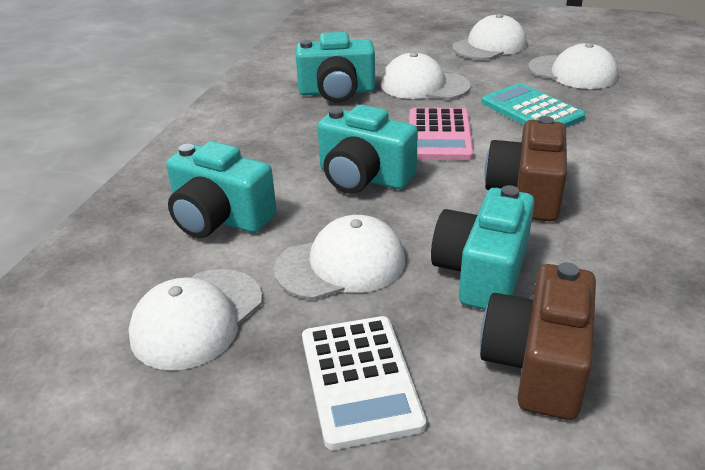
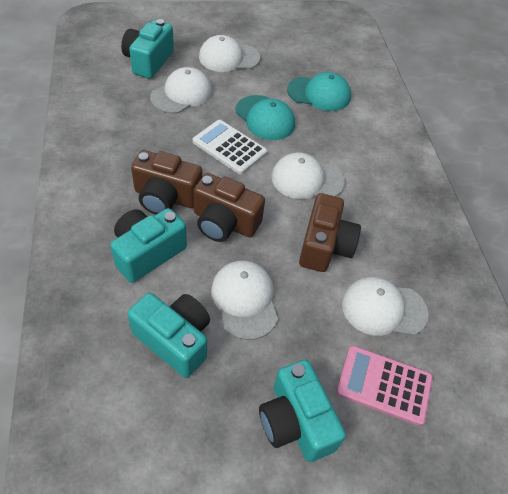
brown camera: 2 -> 3
turquoise calculator: 1 -> 0
turquoise cap: 0 -> 2

